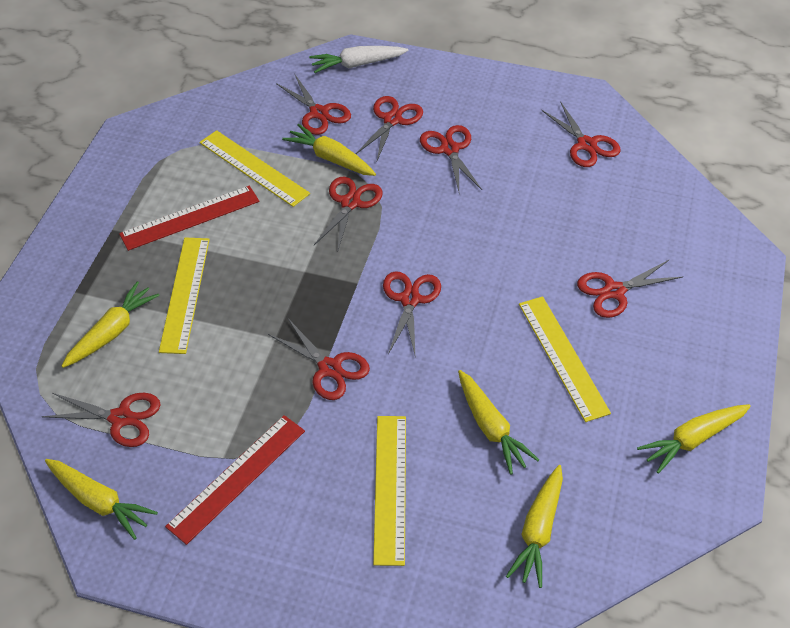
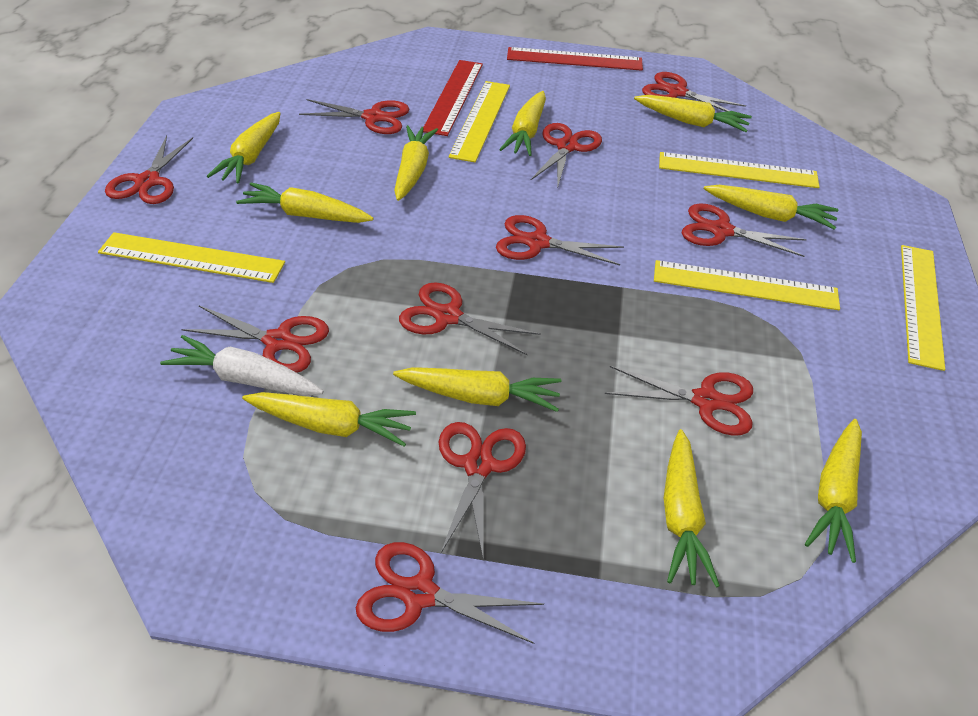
red scissors: 9 -> 11
yellow carrot: 6 -> 10
yellow ruler: 4 -> 5

